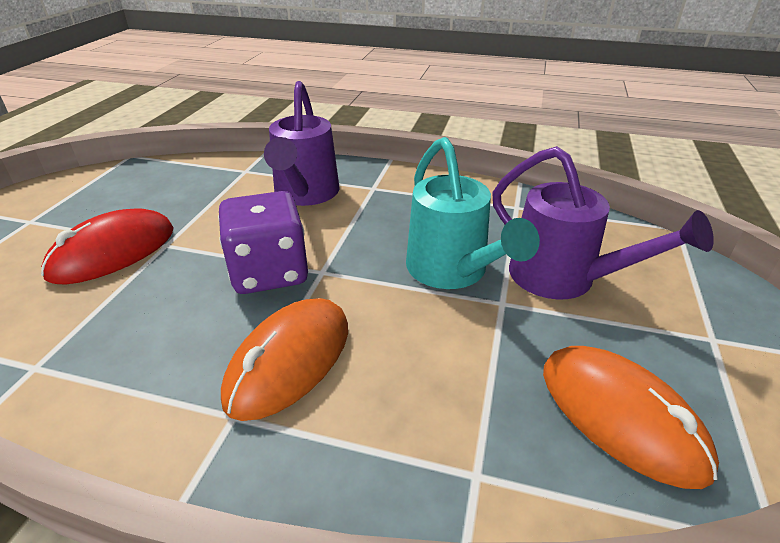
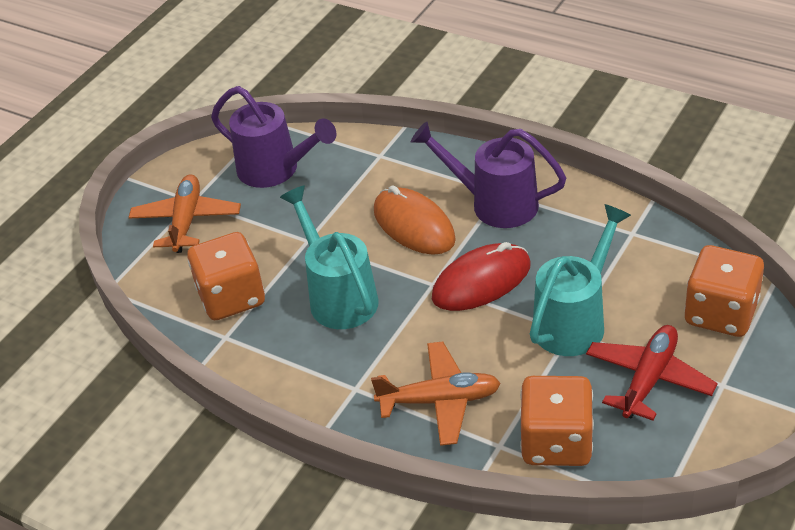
orange dice: 0 -> 3
orange mouse: 2 -> 1
orange plane: 0 -> 2
purple dice: 1 -> 0
red plane: 0 -> 1
turquoise watering can: 1 -> 2

